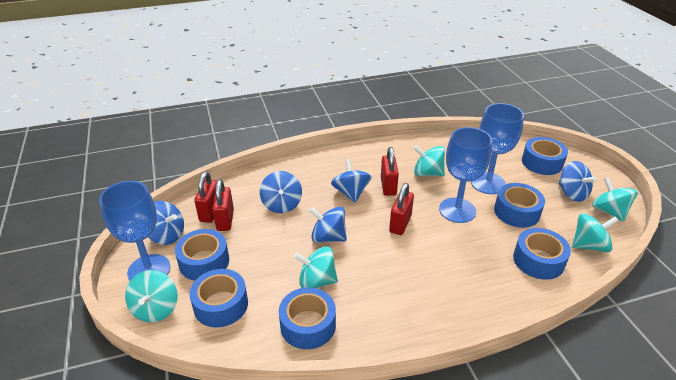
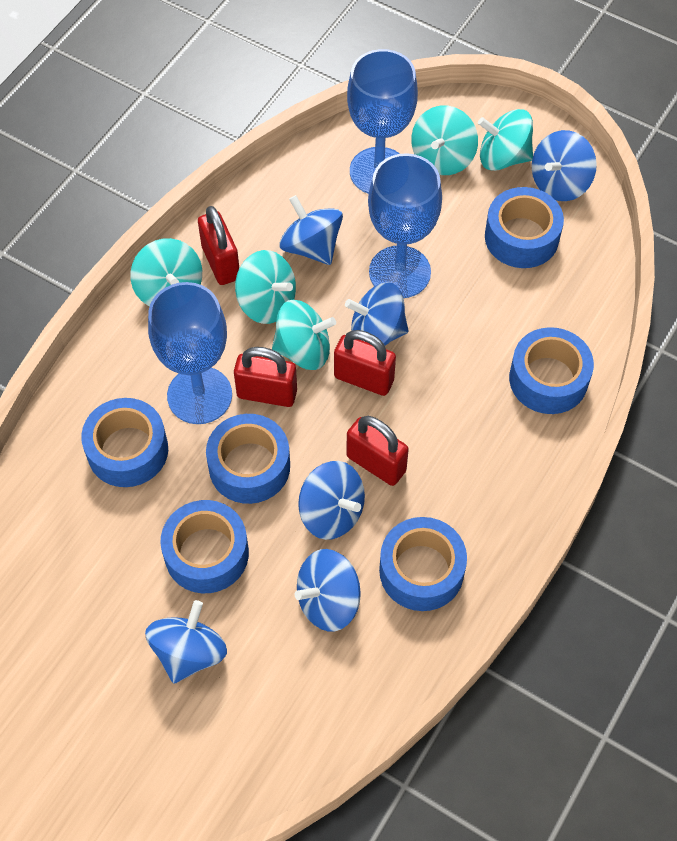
blue spinning top: 5 -> 6

